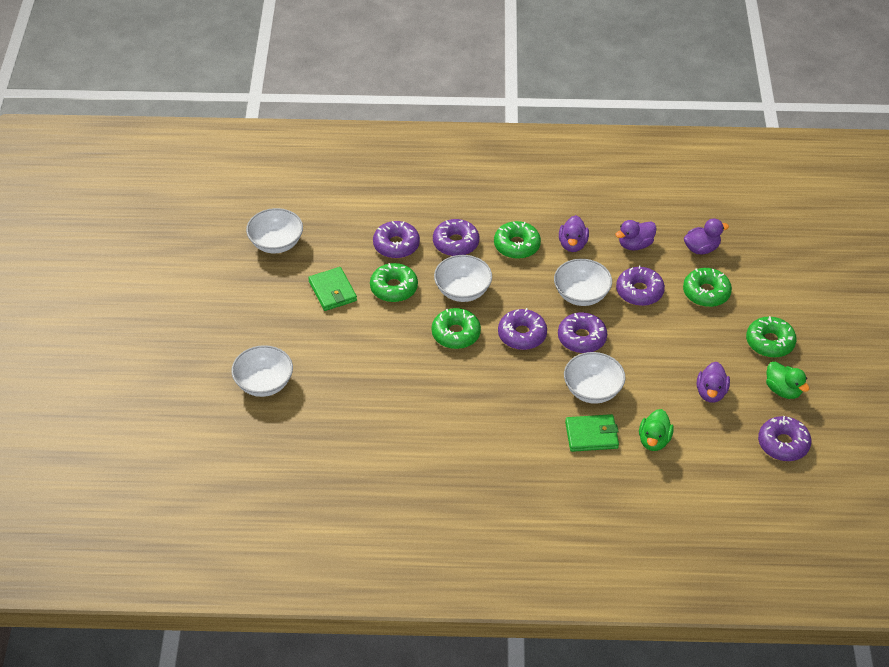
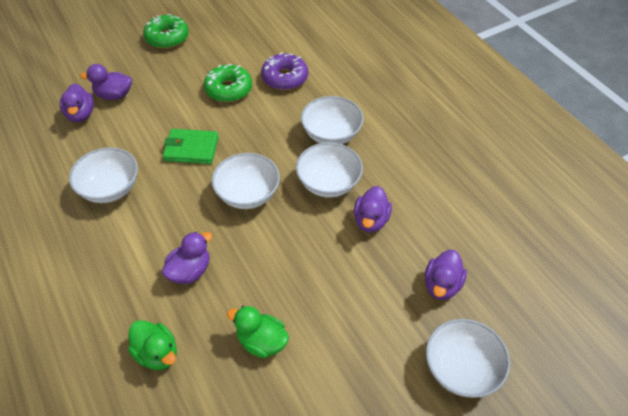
green donut: 5 -> 2
green wallet: 2 -> 1
purple donut: 6 -> 1
purple duck: 4 -> 5

